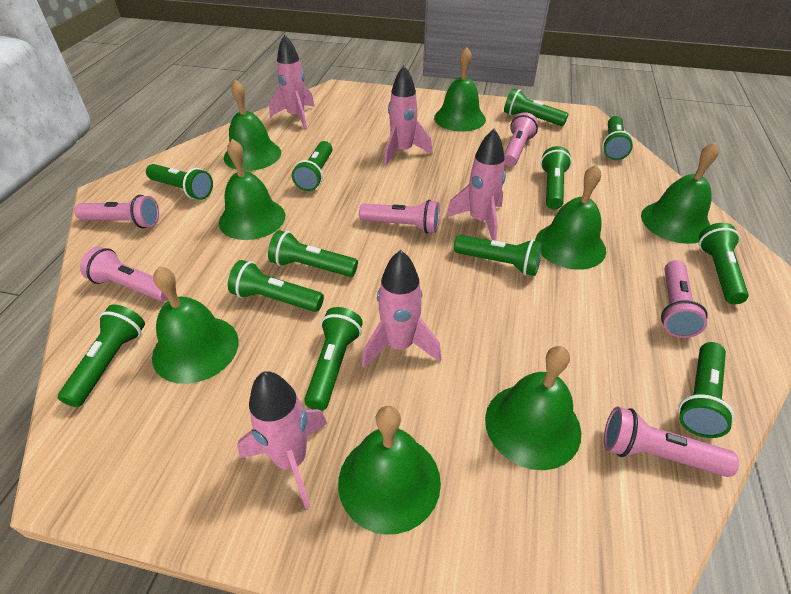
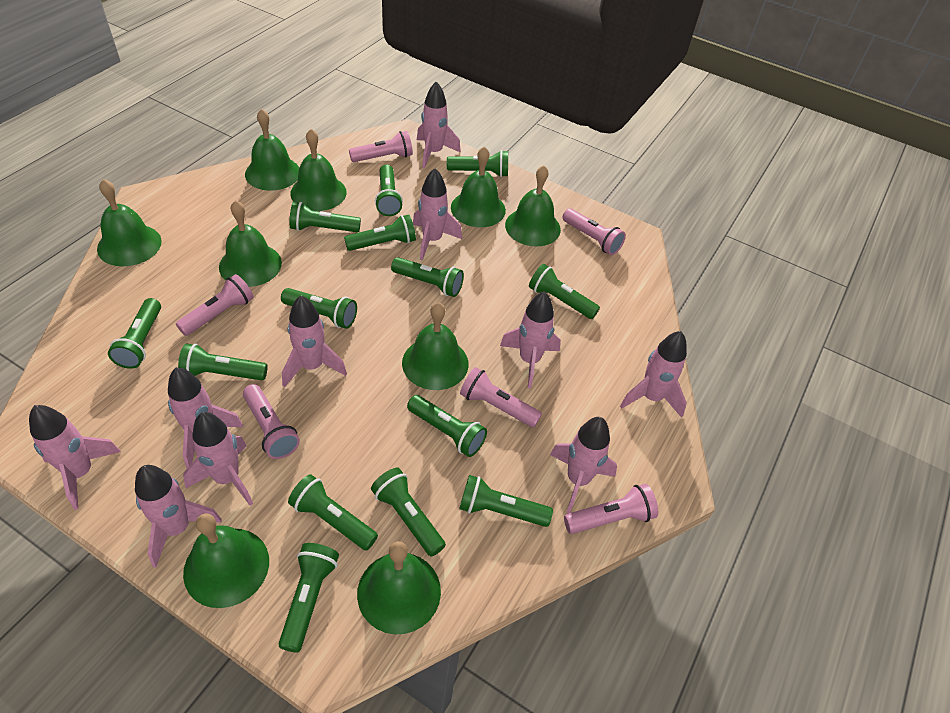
green bell: 8 -> 9
green flashlight: 12 -> 14
pink rocket: 5 -> 10

